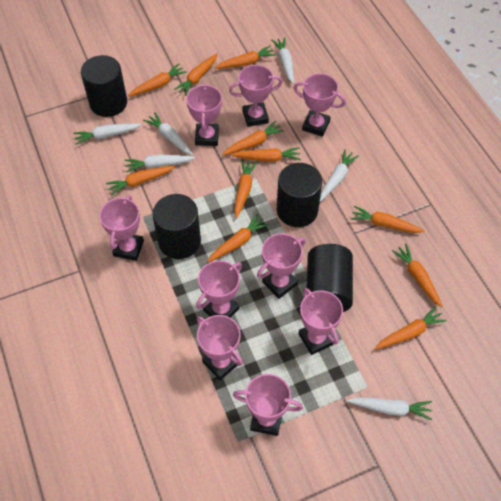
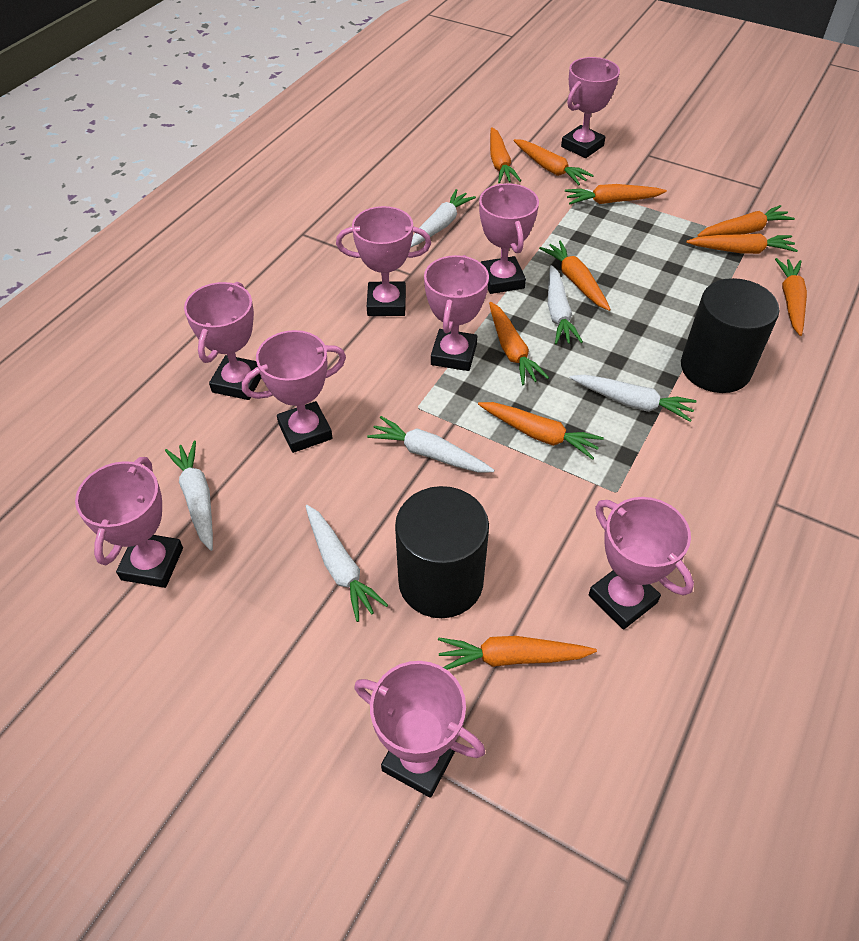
black cylinder: 4 -> 2
orange carrot: 11 -> 10

